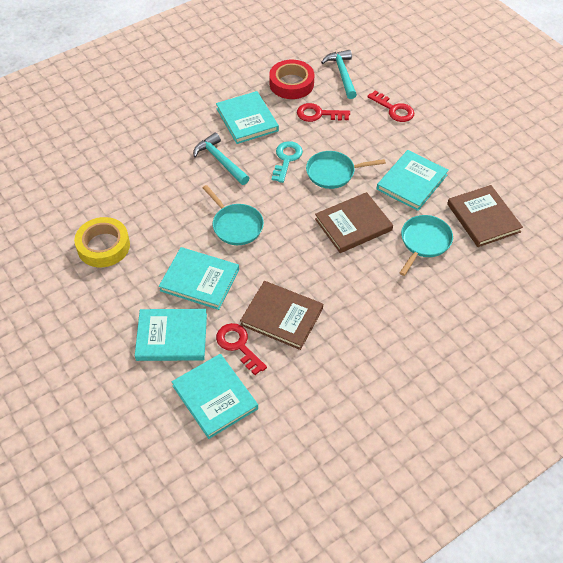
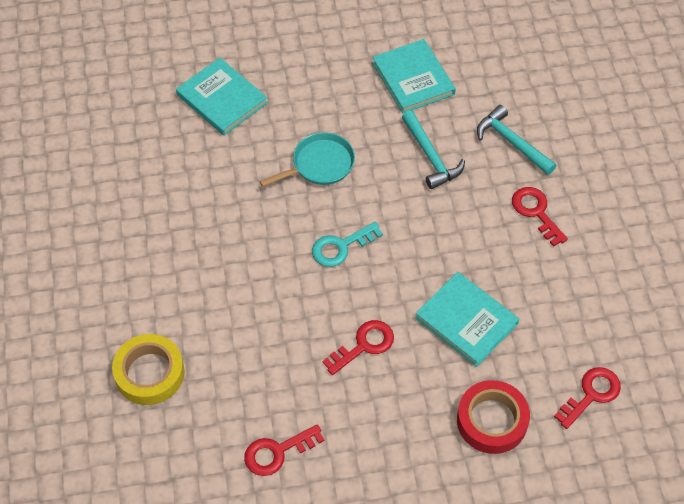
brown book: 3 -> 0
red key: 3 -> 4
turquoise book: 5 -> 3
turquoise pan: 3 -> 1

